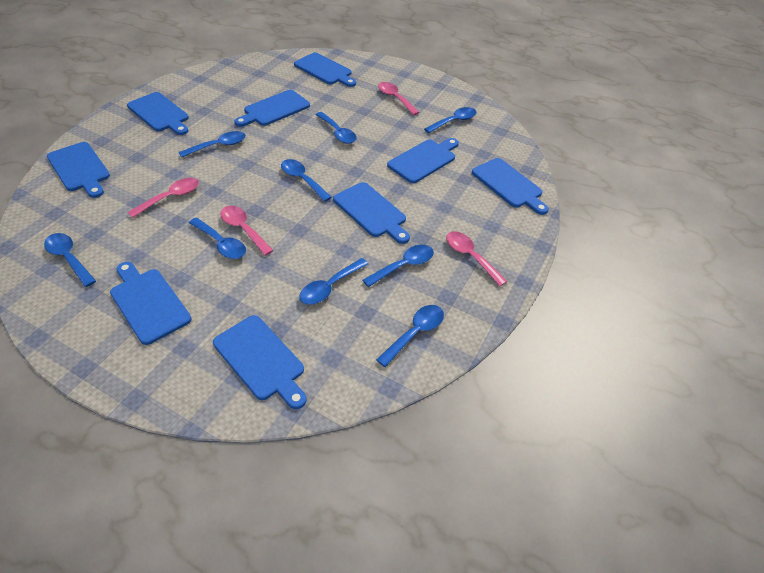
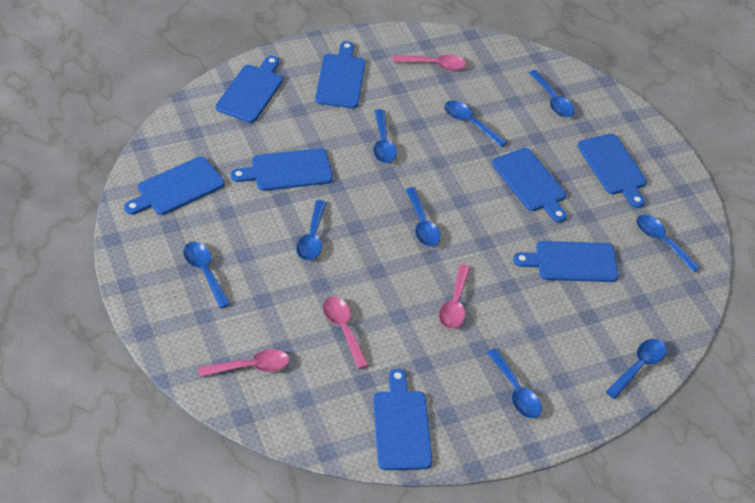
blue cutting board: 9 -> 8

